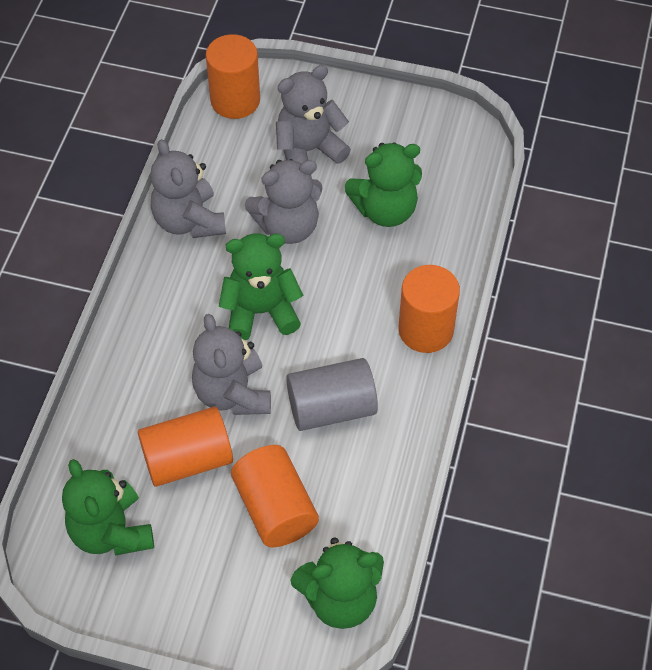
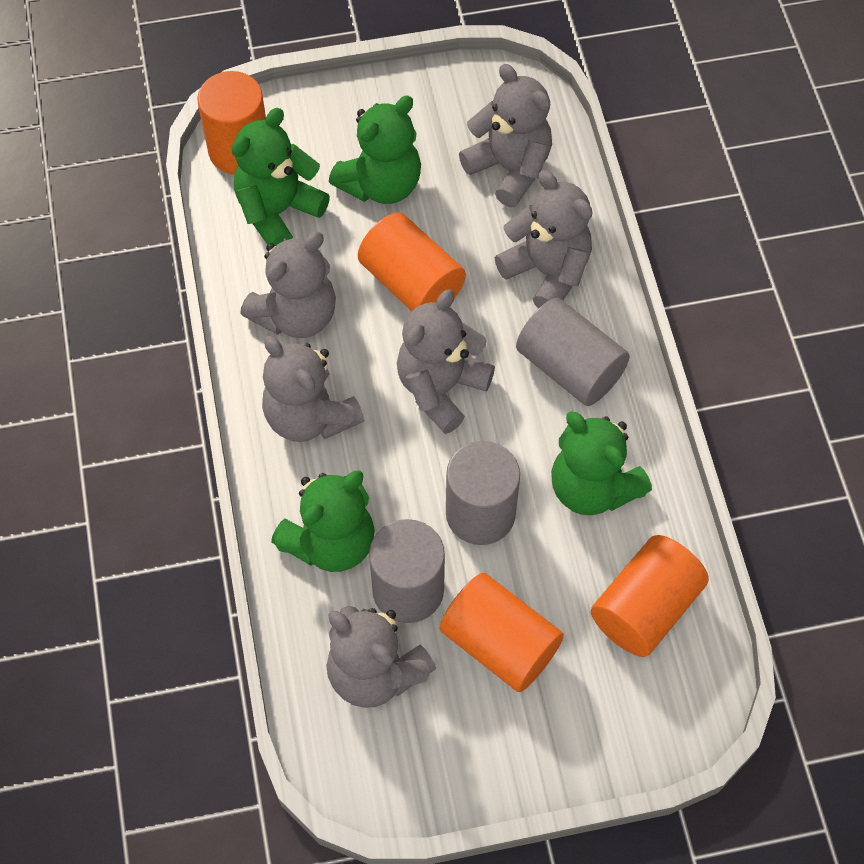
grey cylinder: 1 -> 3
grey teddy bear: 4 -> 6

